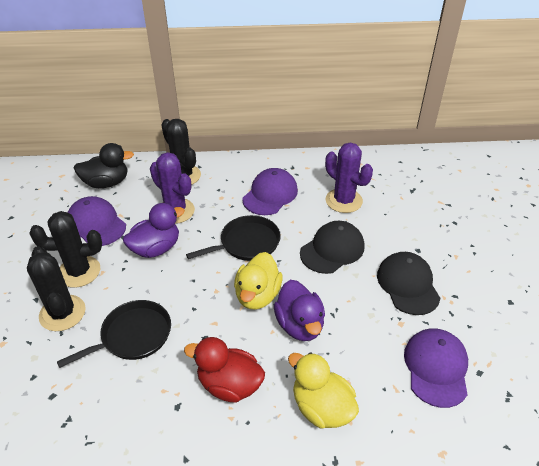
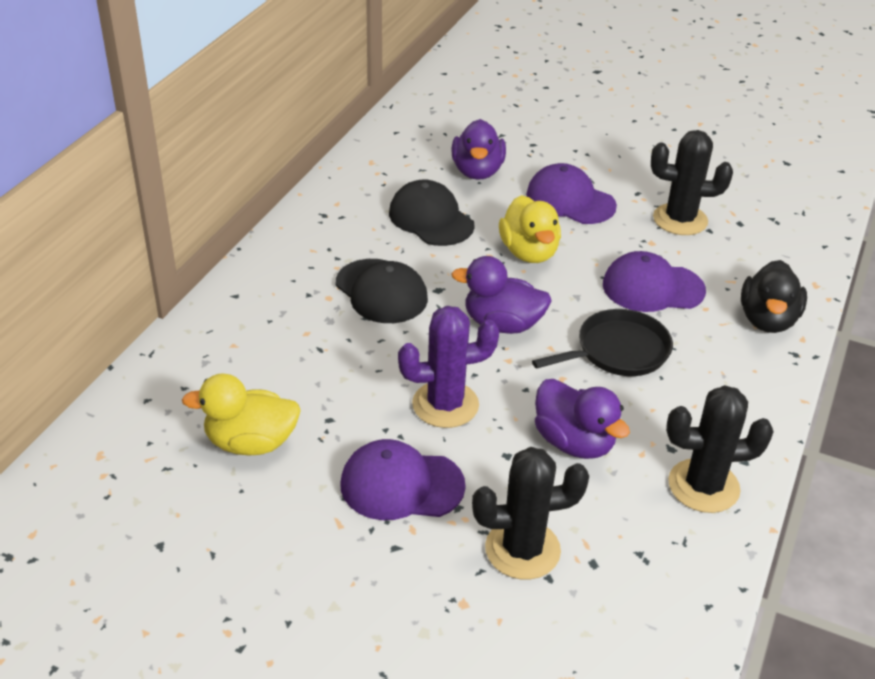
black pan: 2 -> 1
purple cactus: 2 -> 1
purple duck: 2 -> 3
red duck: 1 -> 0

